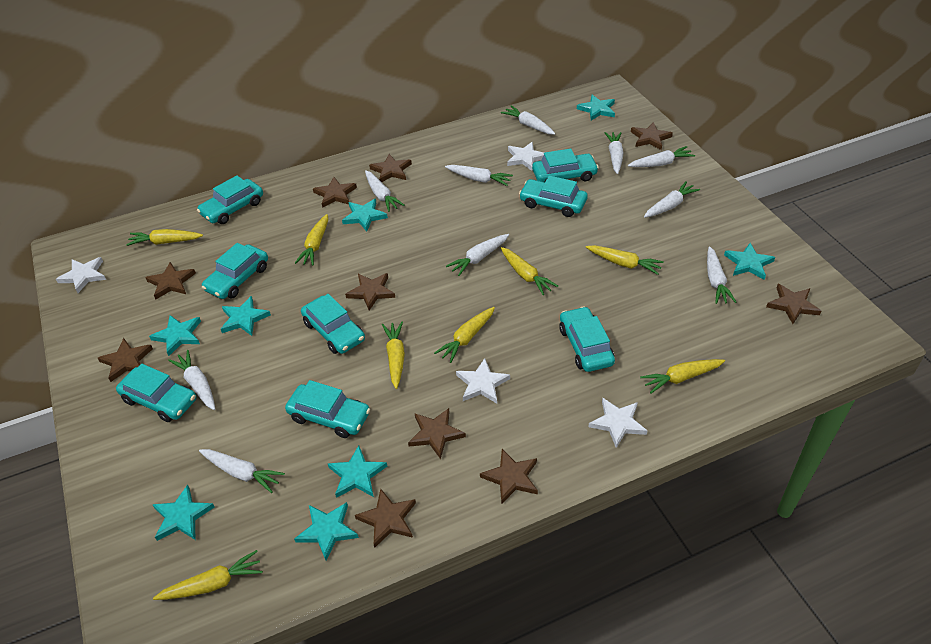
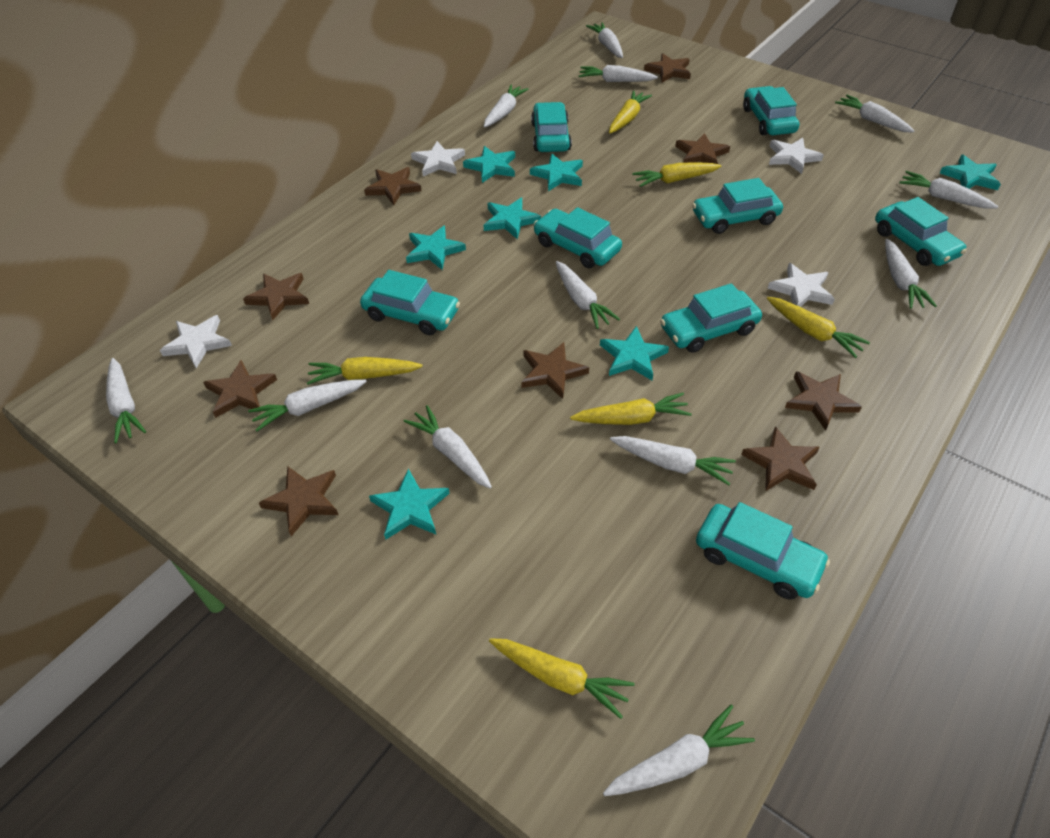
brown star: 10 -> 9
turquoise star: 8 -> 7
white carrot: 10 -> 12
yellow carrot: 8 -> 6

